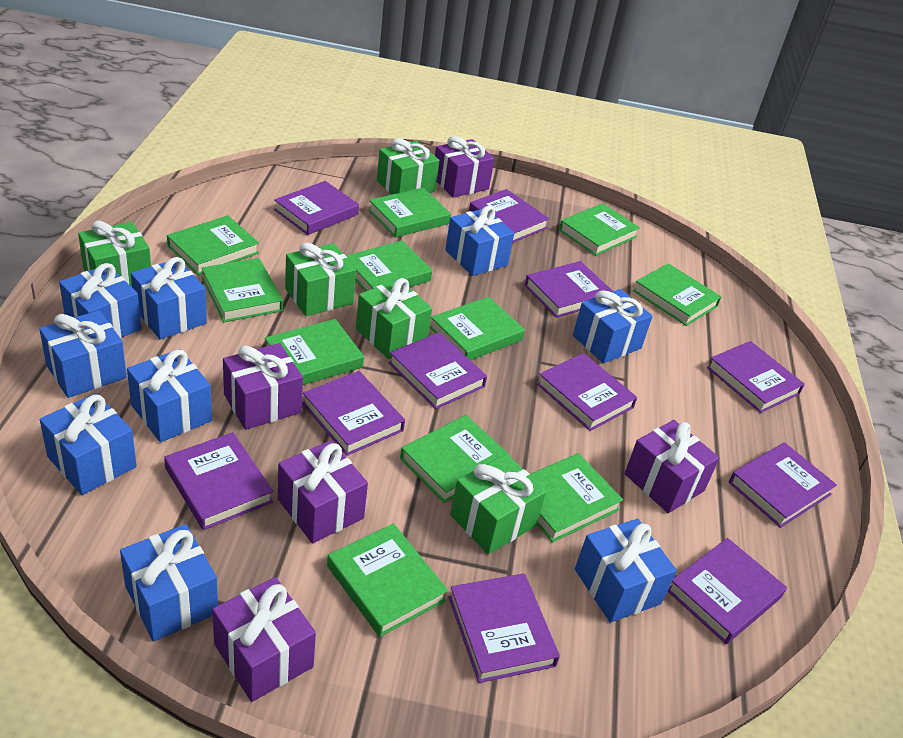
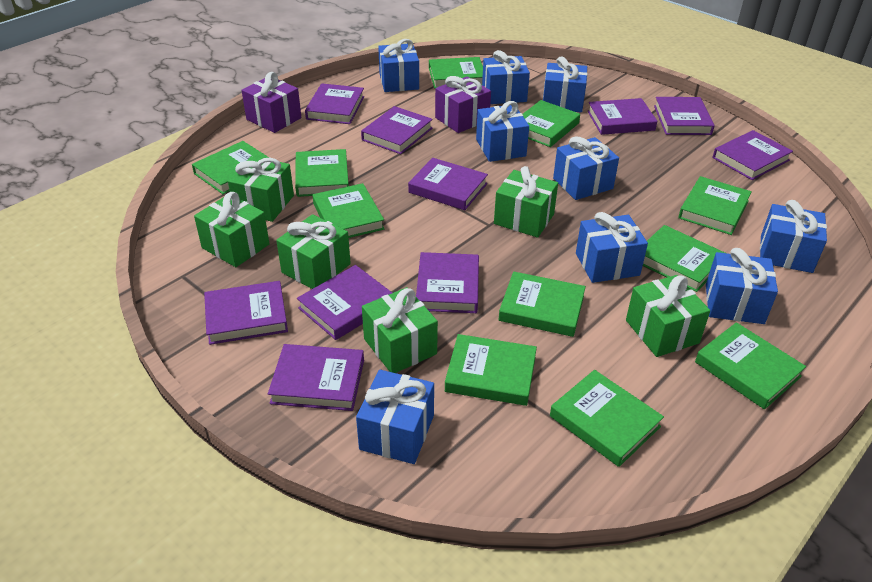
green gift: 5 -> 6
purple book: 11 -> 10
purple gift: 5 -> 2

